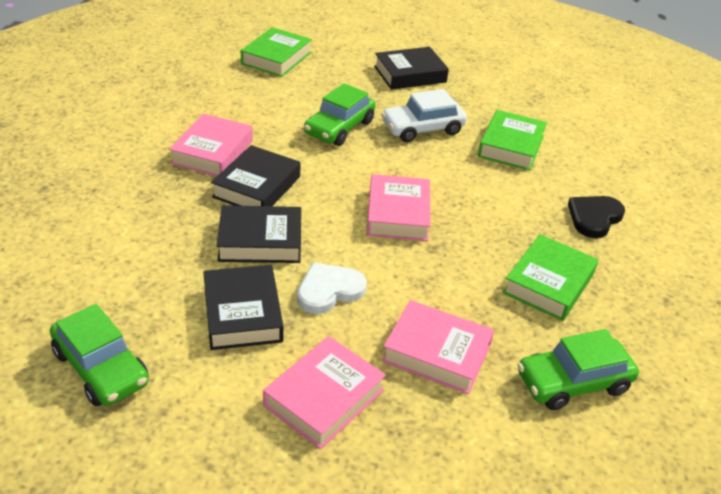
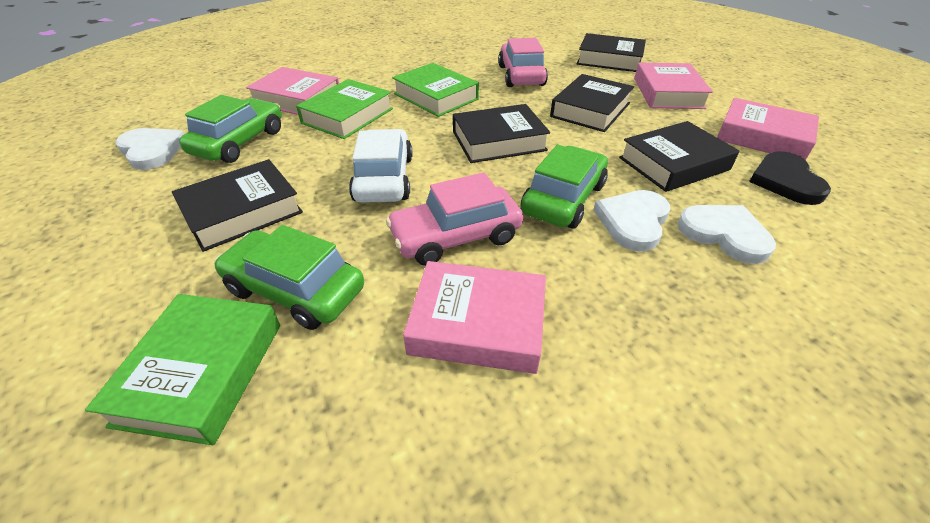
black book: 4 -> 5
pink car: 0 -> 2
white heart: 1 -> 3

